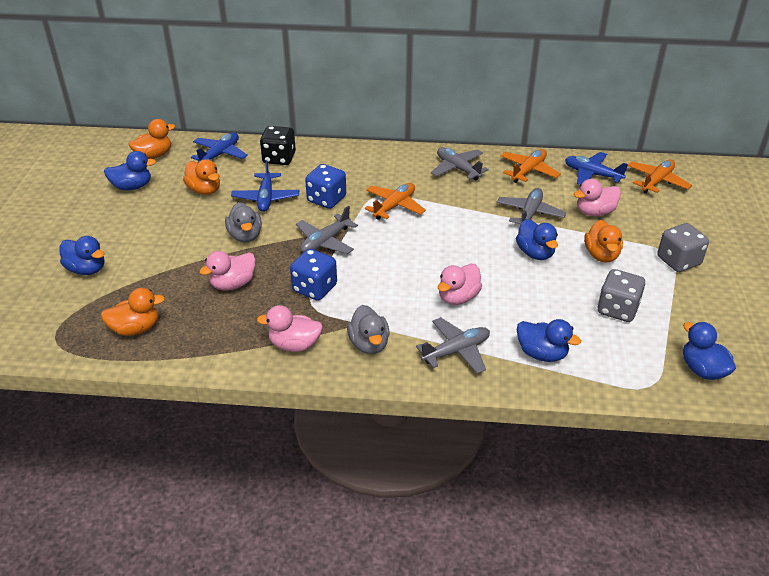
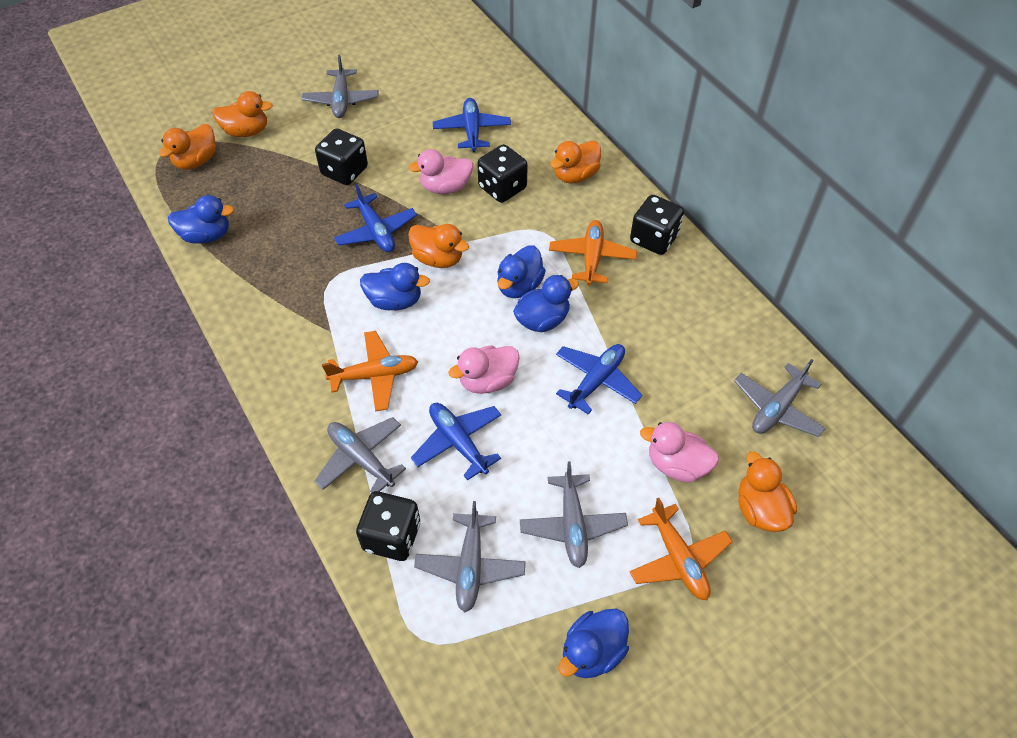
black dice: 1 -> 4
blue dice: 2 -> 0
blue plane: 3 -> 4
grey dice: 2 -> 0
grey duck: 2 -> 0
grey plane: 4 -> 5
orange duck: 4 -> 5
pink duck: 4 -> 3

